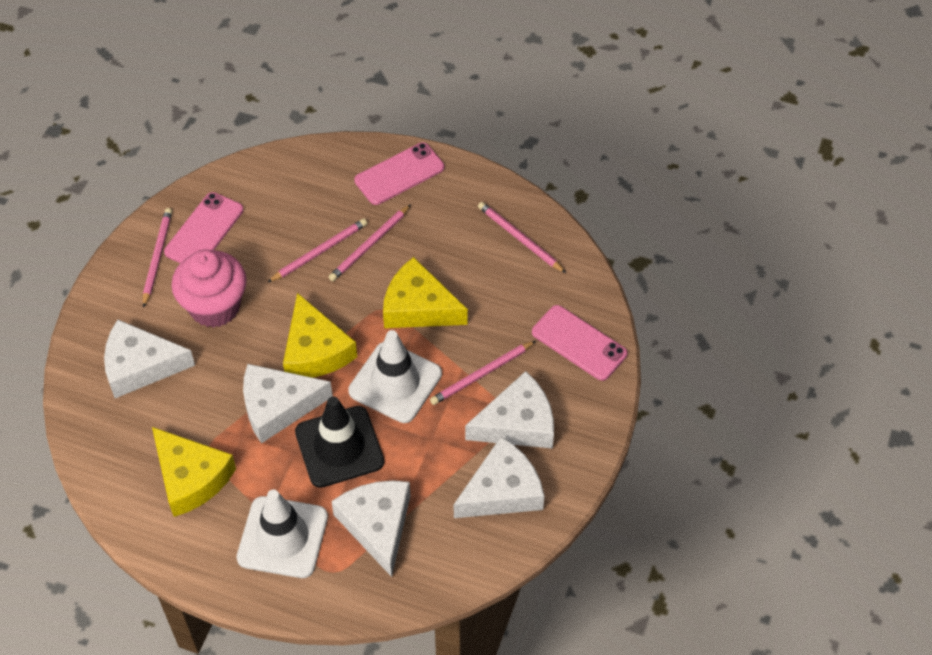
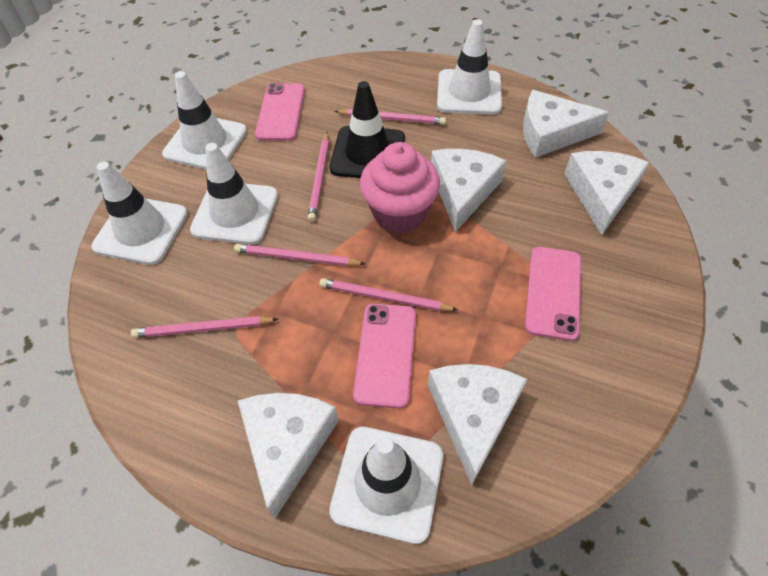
white traffic cone: 2 -> 5
yellow cheese: 3 -> 0

